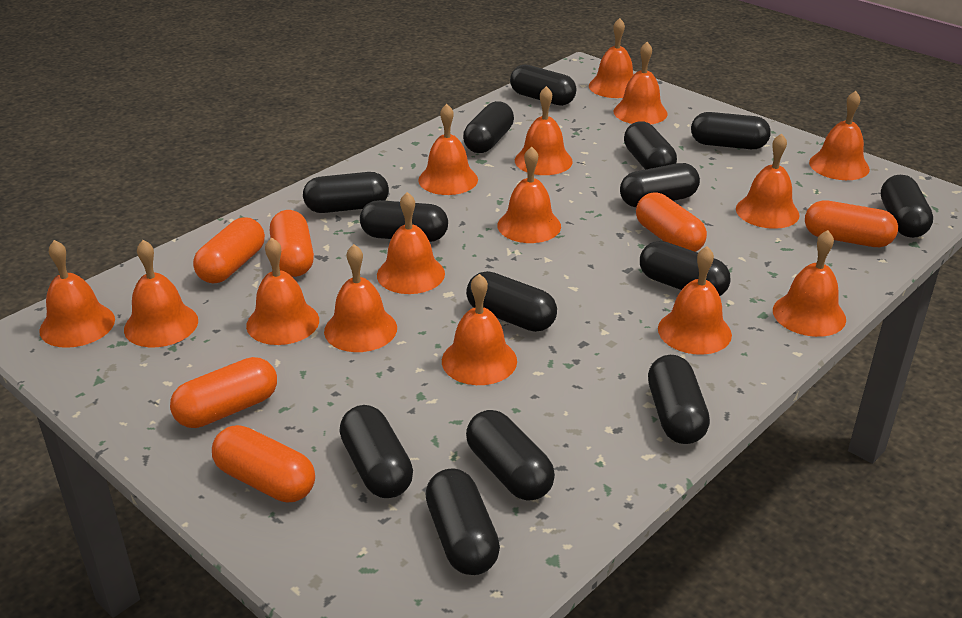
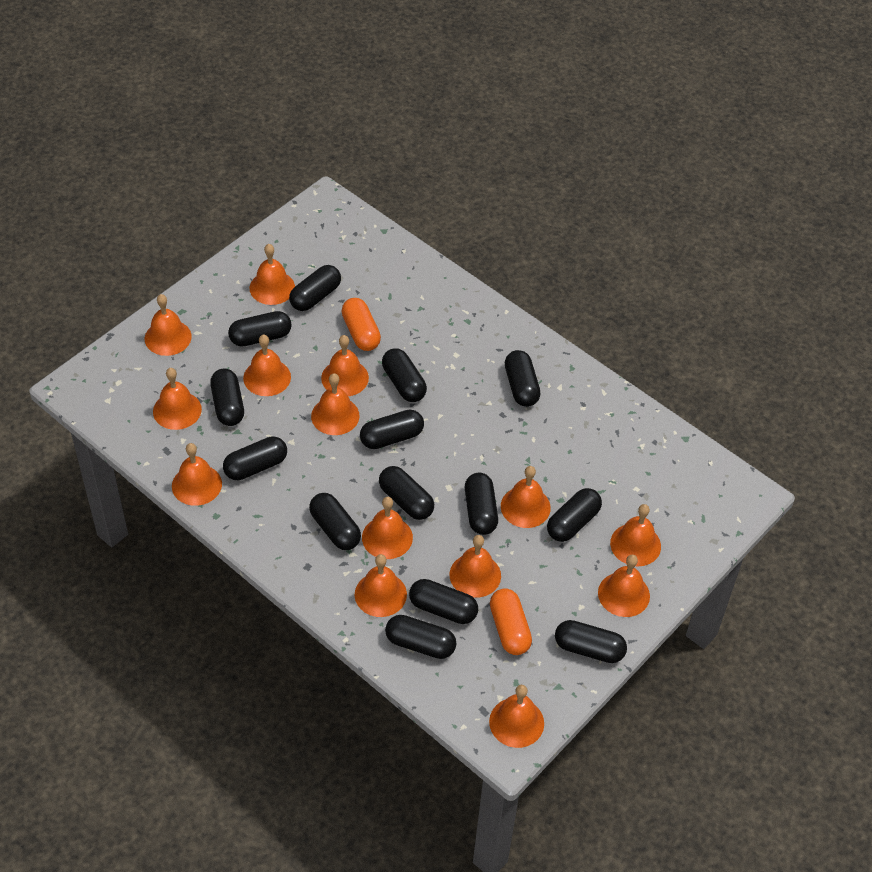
orange bell: 15 -> 14
orange capsule: 6 -> 2

